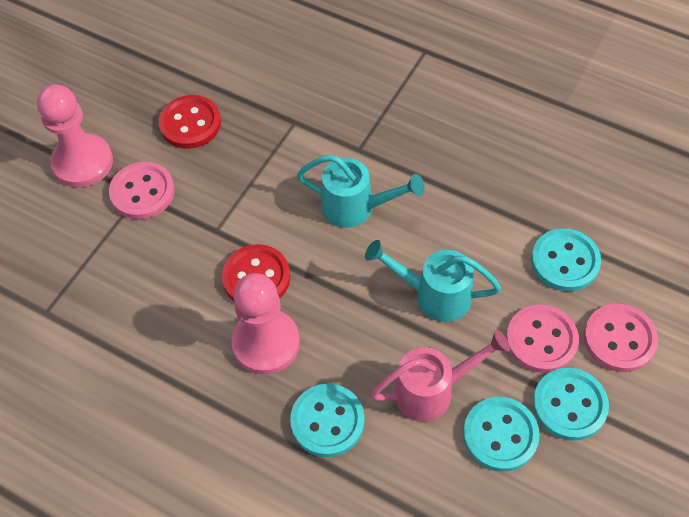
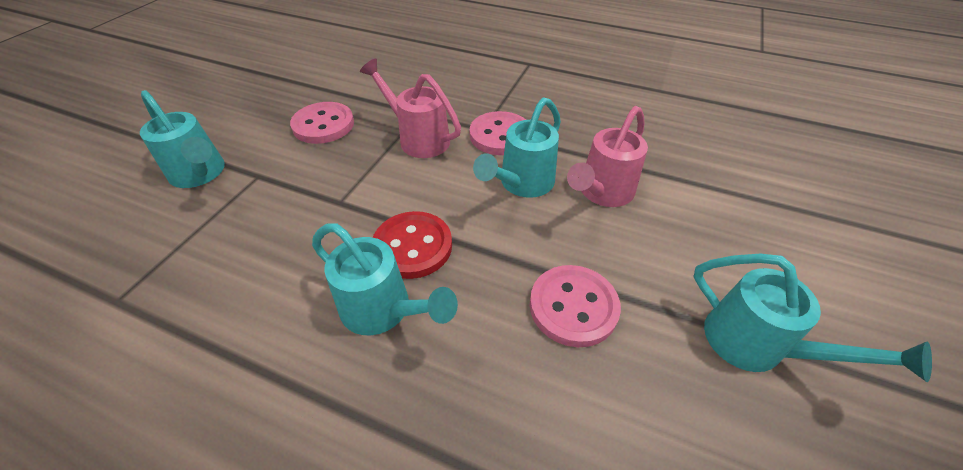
pink pawn: 2 -> 0
pink watering can: 1 -> 2
red button: 2 -> 1
turquoise button: 4 -> 0
turquoise watering can: 2 -> 4

